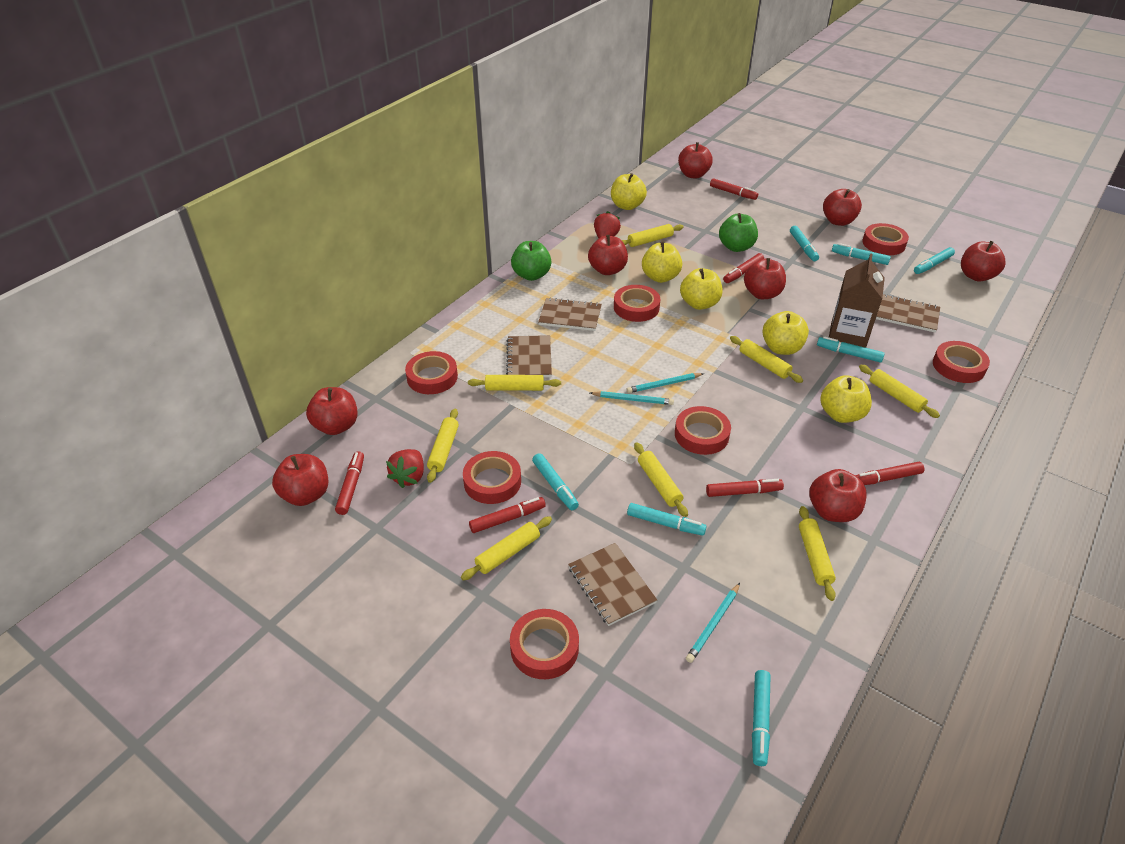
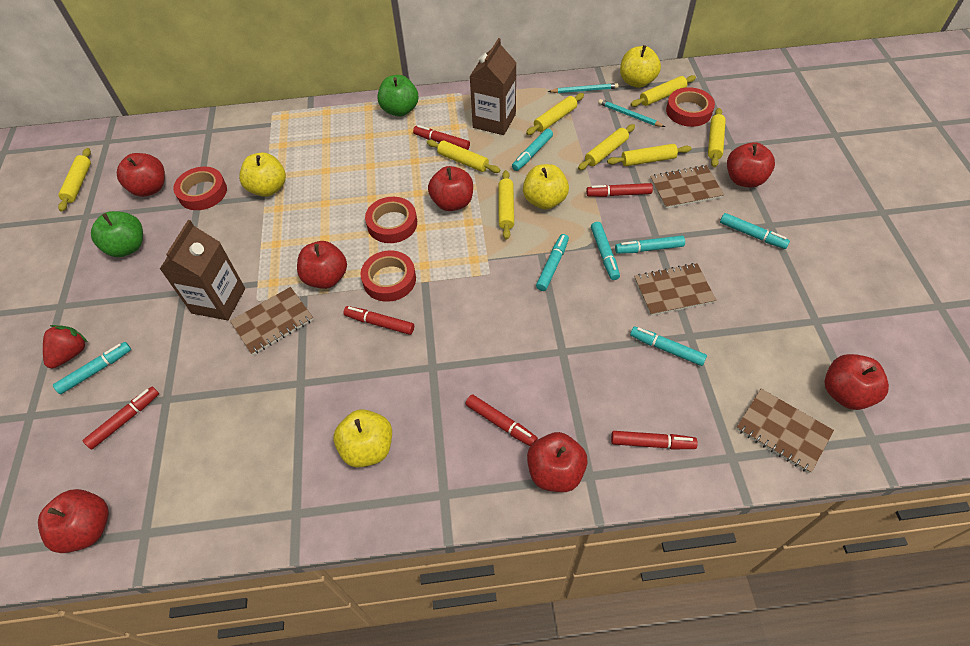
brown carton: 1 -> 2
red apple: 8 -> 7
red strawberry: 2 -> 1
red tape: 7 -> 4
turquoise pencil: 3 -> 2
yellow apple: 5 -> 4

